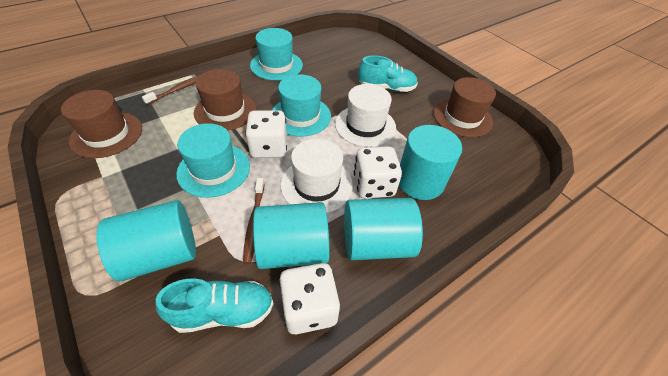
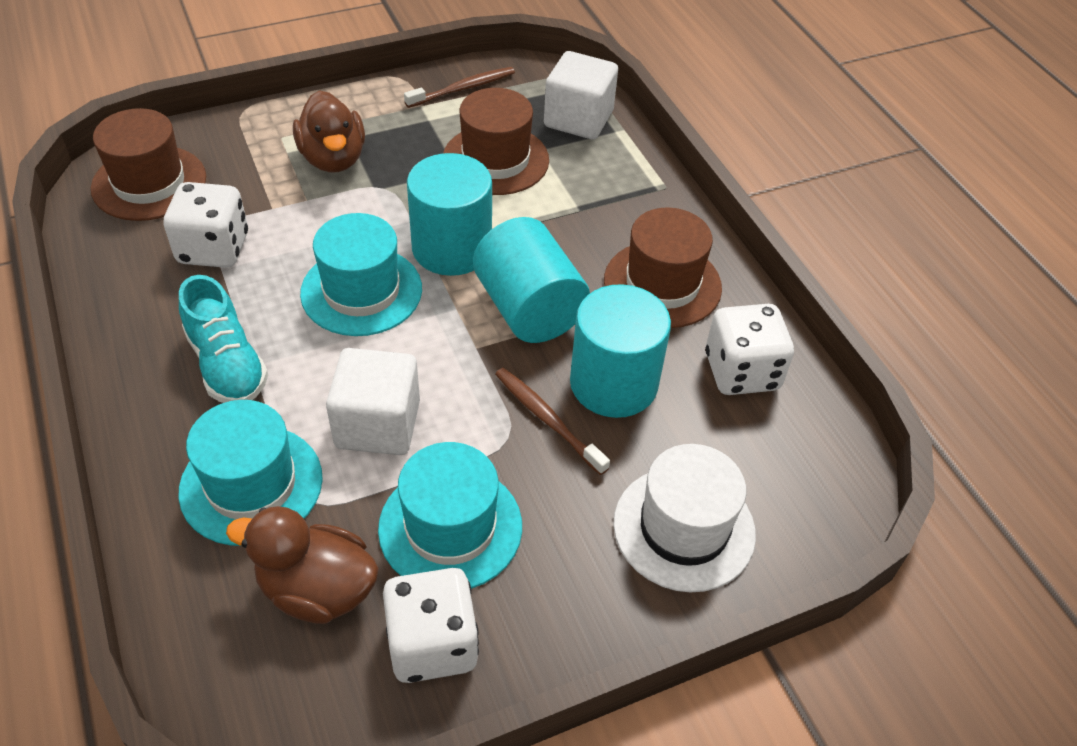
brown duck: 0 -> 2
turquoise cylinder: 4 -> 3
turquoise shoe: 2 -> 1
white cube: 0 -> 2
white hat: 2 -> 1

